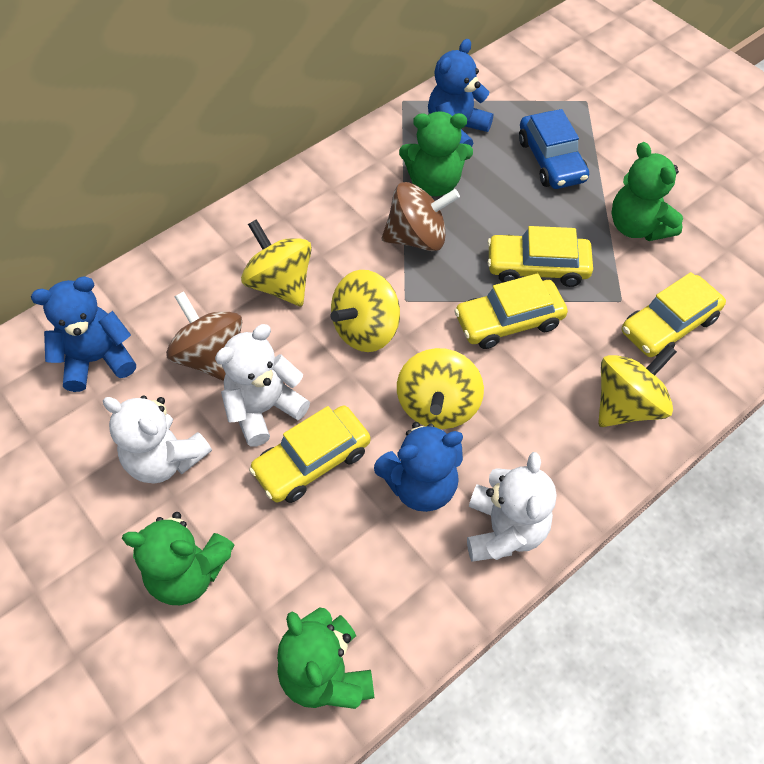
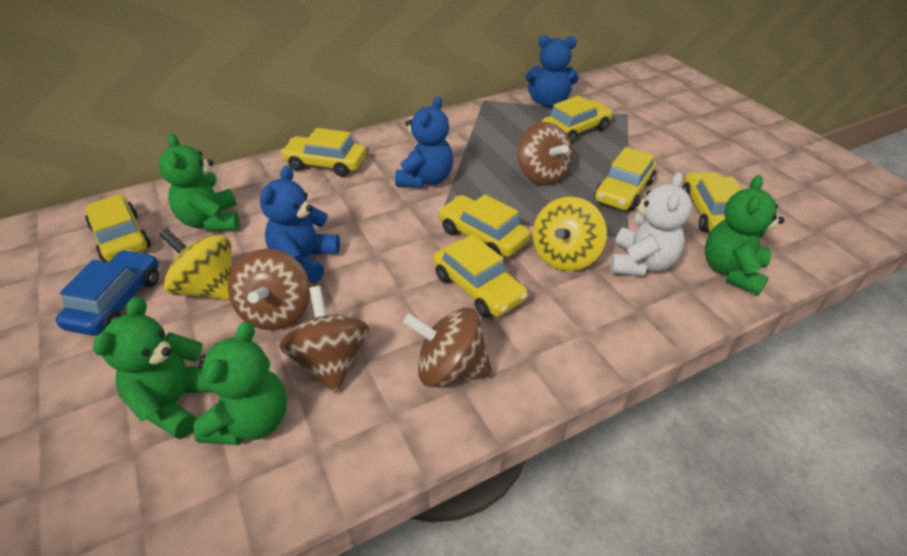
brown spinning top: 2 -> 4
white teddy bear: 3 -> 1
yellow car: 4 -> 7
yellow spinning top: 4 -> 2

